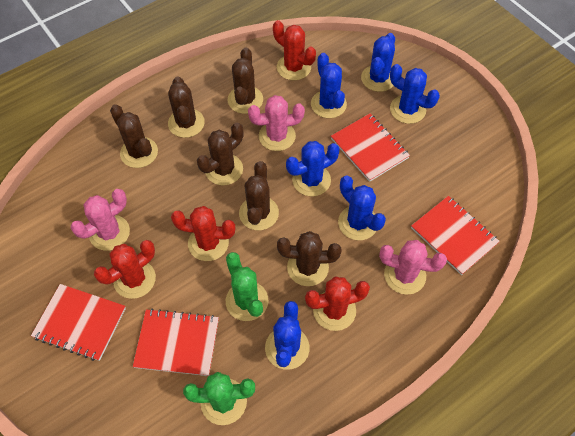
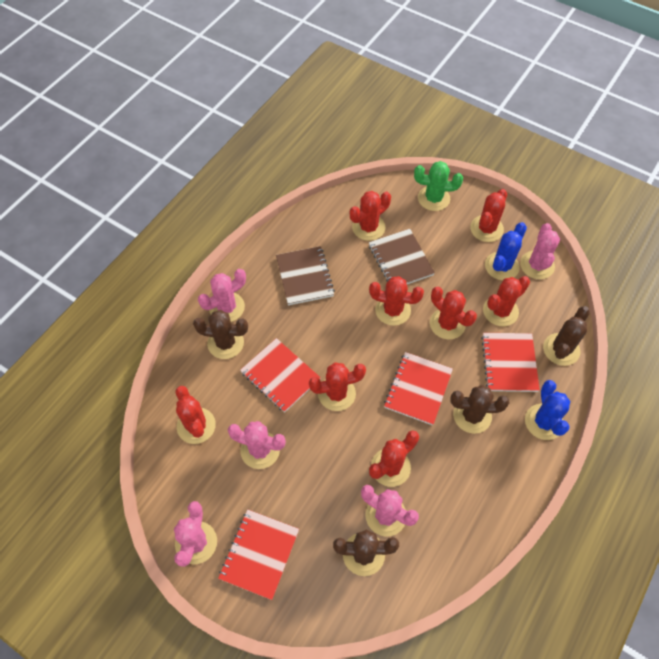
blue cactus: 6 -> 2
brown cactus: 6 -> 4
brown notebook: 0 -> 2
green cactus: 2 -> 1
pink cactus: 3 -> 5
red cactus: 4 -> 8

